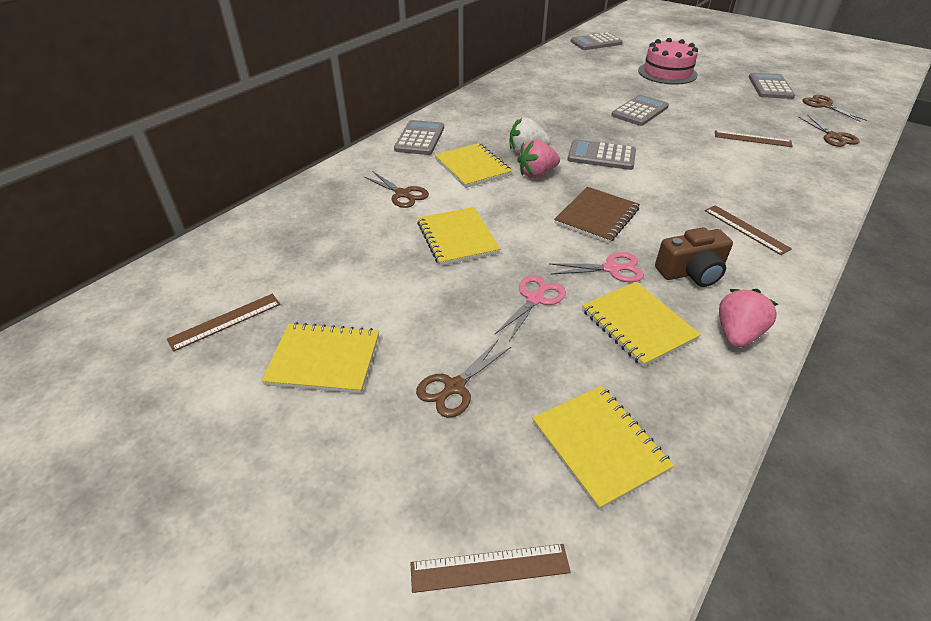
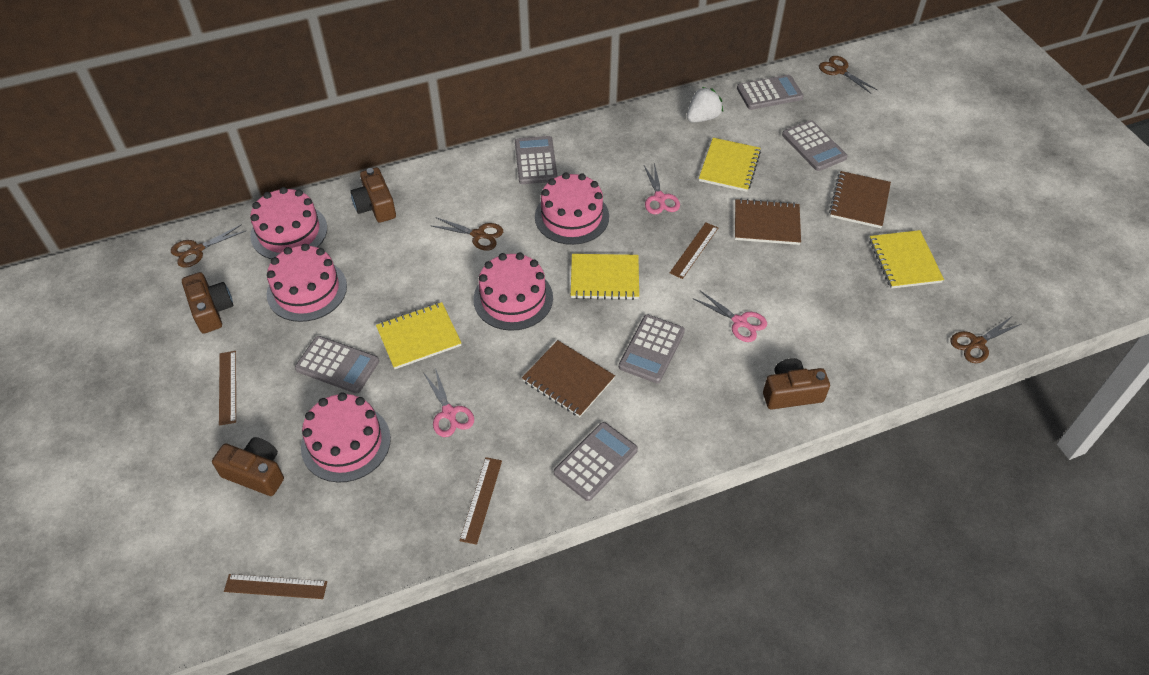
brown camera: 1 -> 4
brown notebook: 1 -> 3
grey calculator: 5 -> 6
pink cake: 1 -> 5
pink scissors: 2 -> 3
pink strawberry: 2 -> 0
yellow notebook: 5 -> 4

